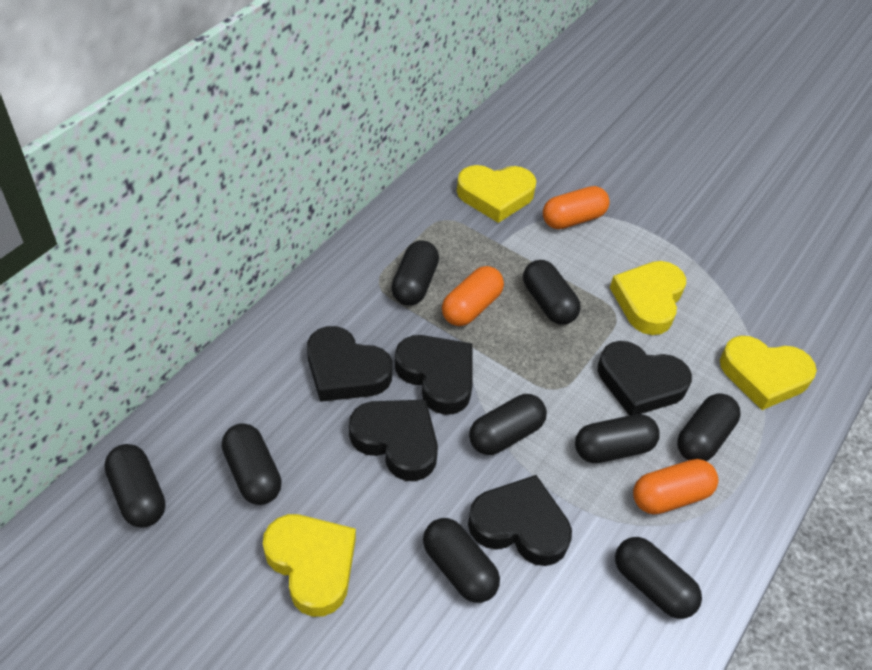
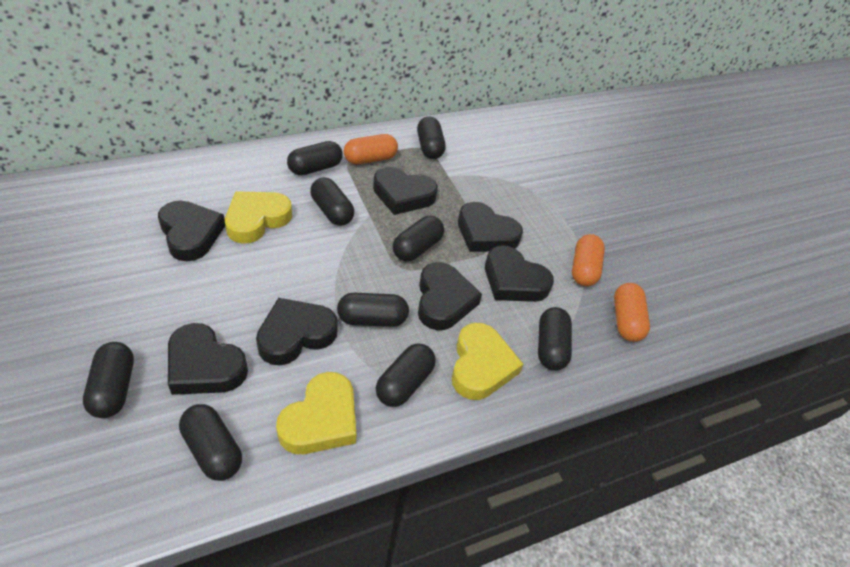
black heart: 5 -> 7
yellow heart: 4 -> 3

